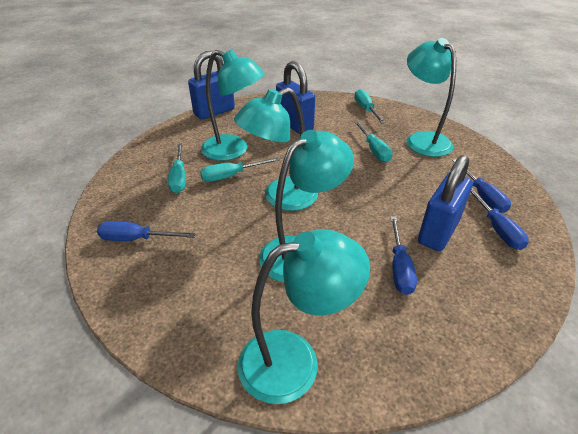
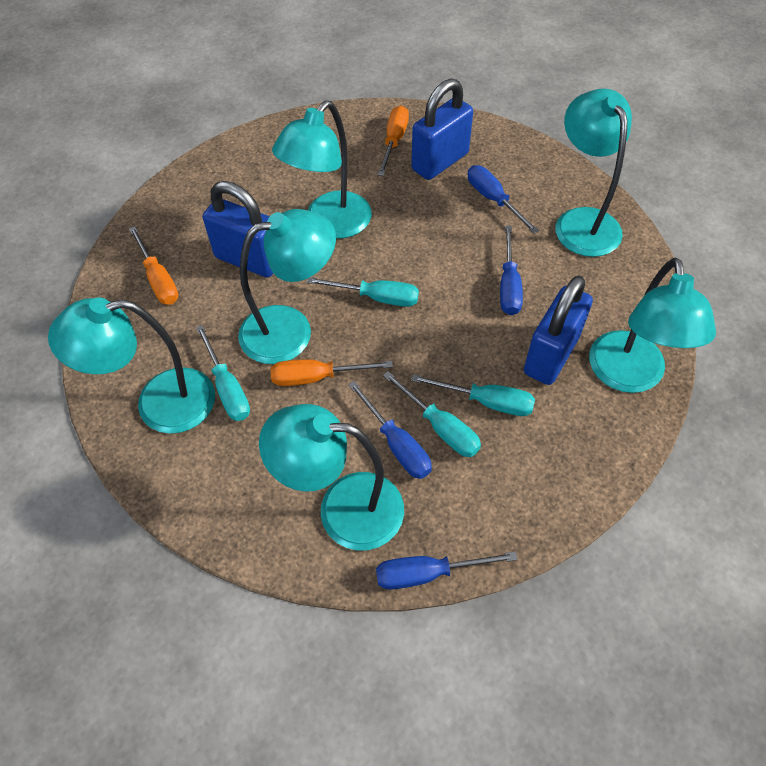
orange screwdriver: 0 -> 3
turquoise lamp: 5 -> 6

